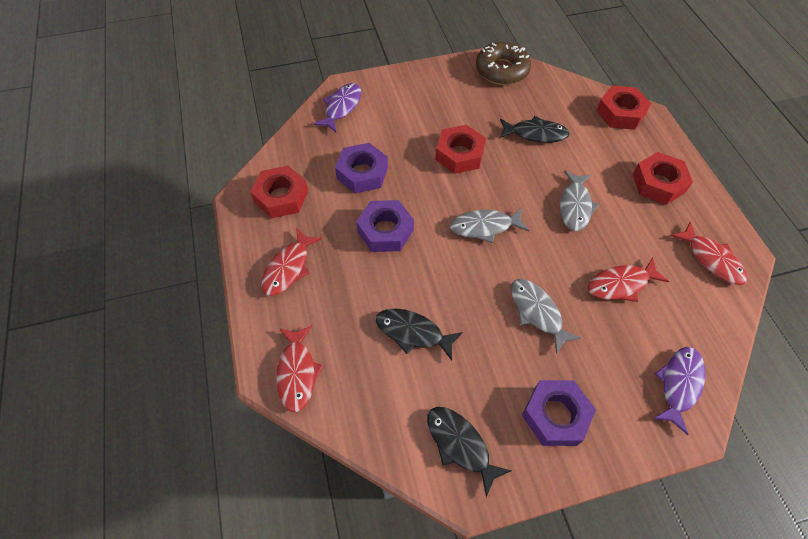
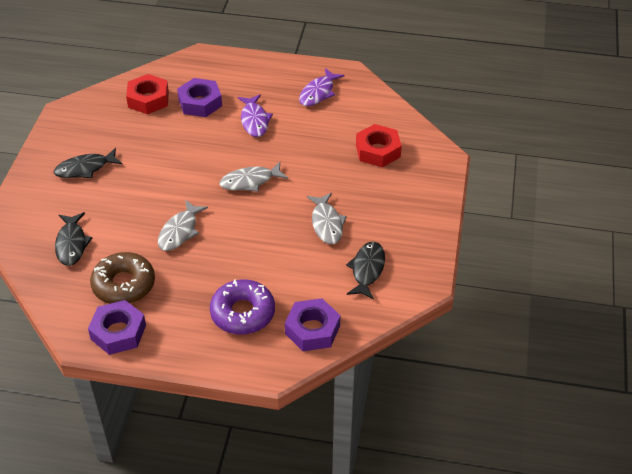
purple donut: 0 -> 1
red fish: 4 -> 0
red nut: 4 -> 2

